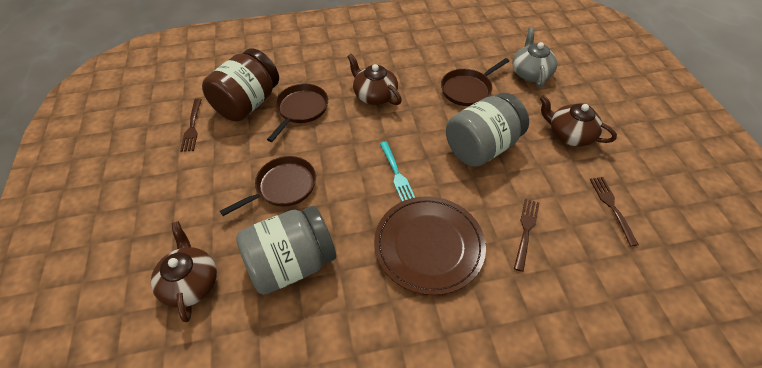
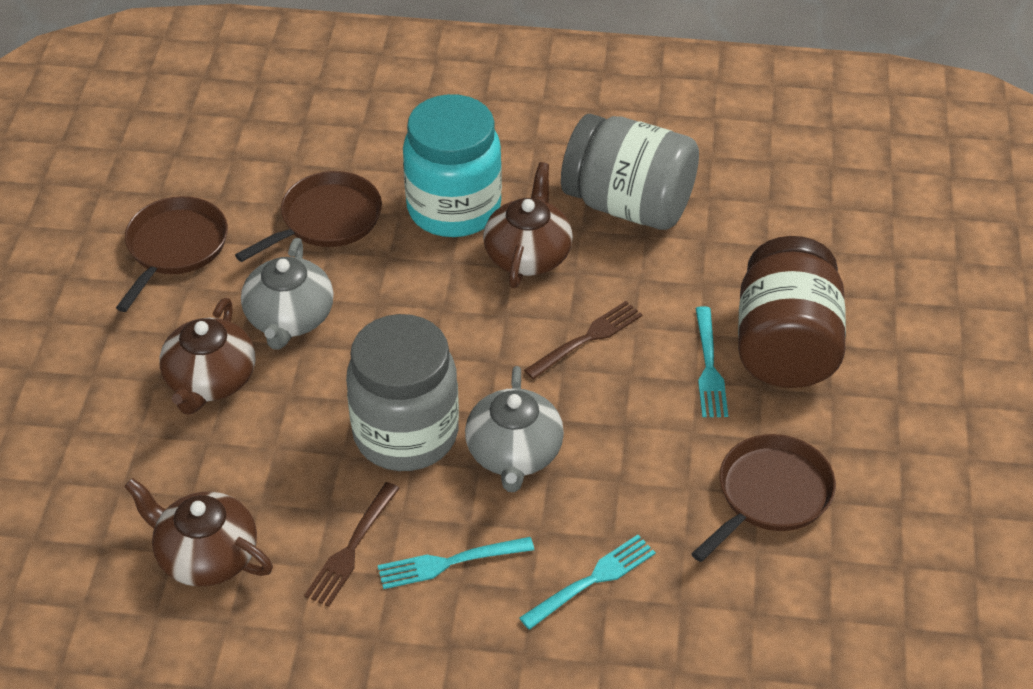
brown fork: 3 -> 2
brown plate: 1 -> 0
grey teapot: 1 -> 2
turquoise fork: 1 -> 3
turquoise jar: 0 -> 1

